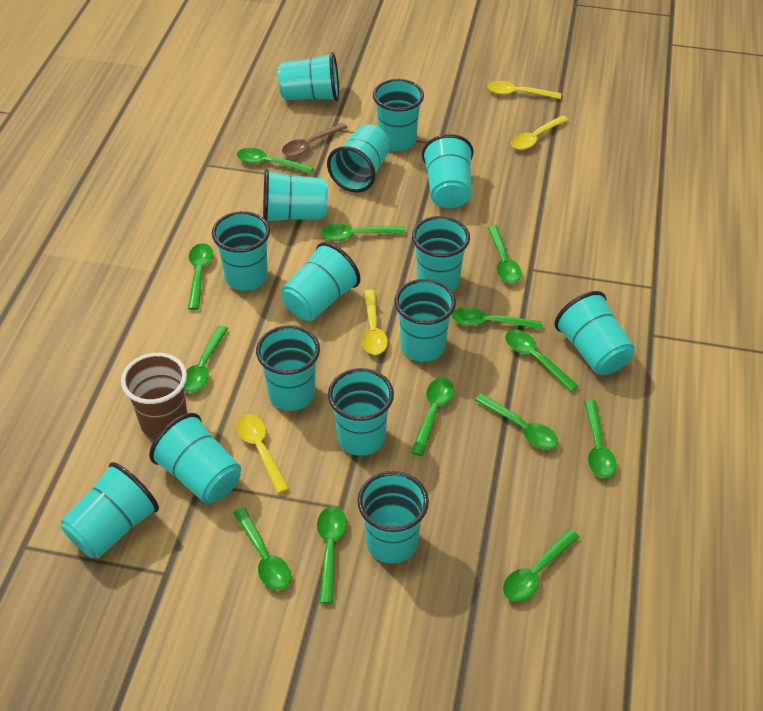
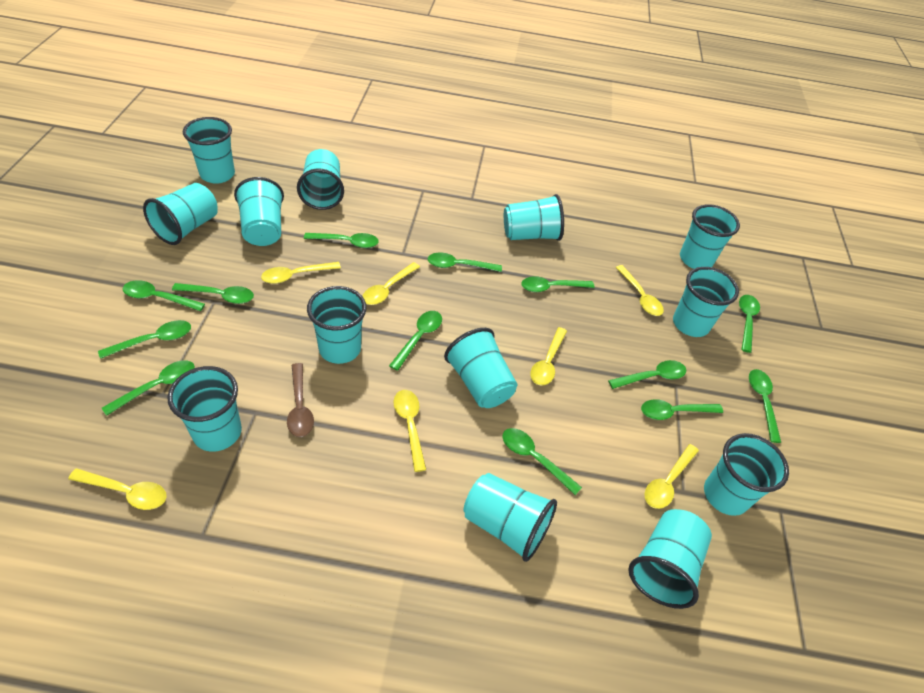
brown cup: 1 -> 0
turquoise cup: 15 -> 13
yellow spoon: 4 -> 7

